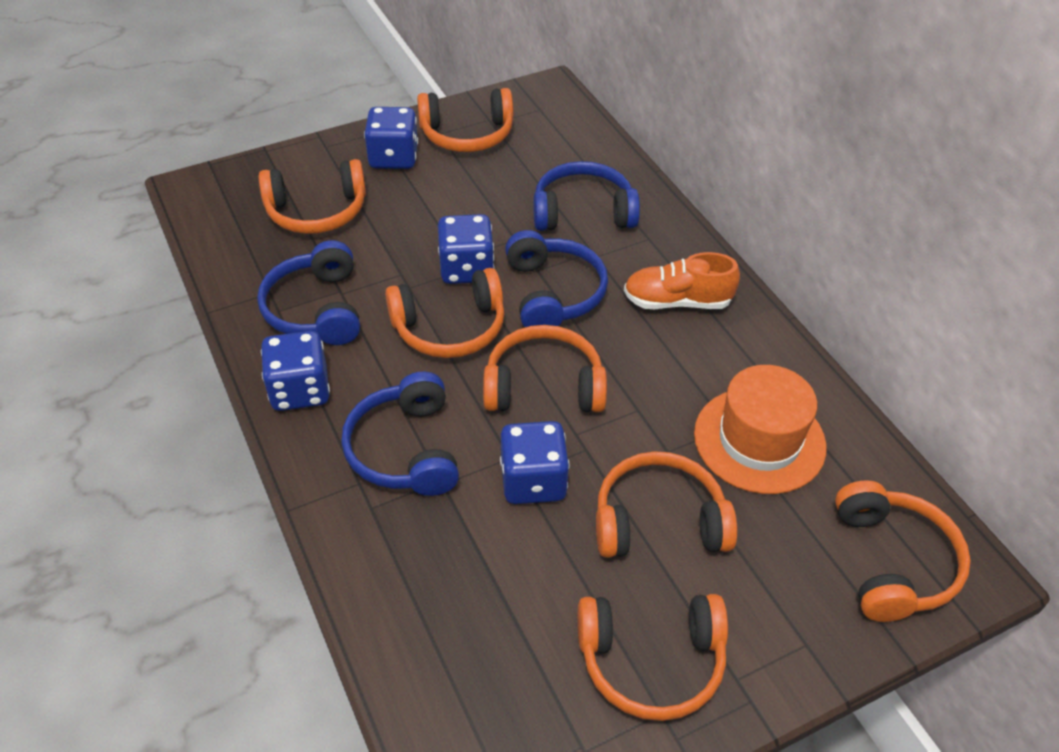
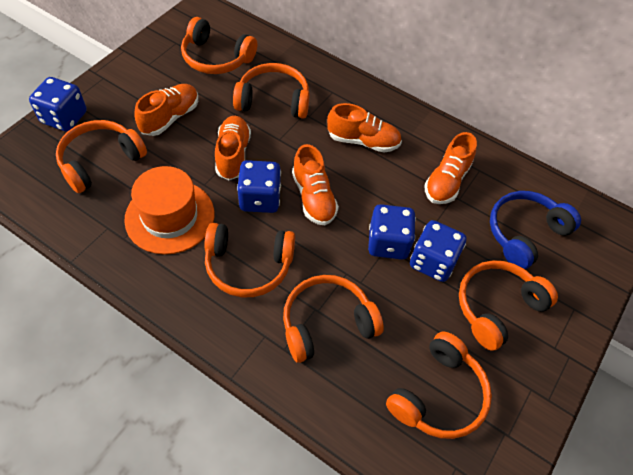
blue headphones: 4 -> 1
orange shoe: 1 -> 5

